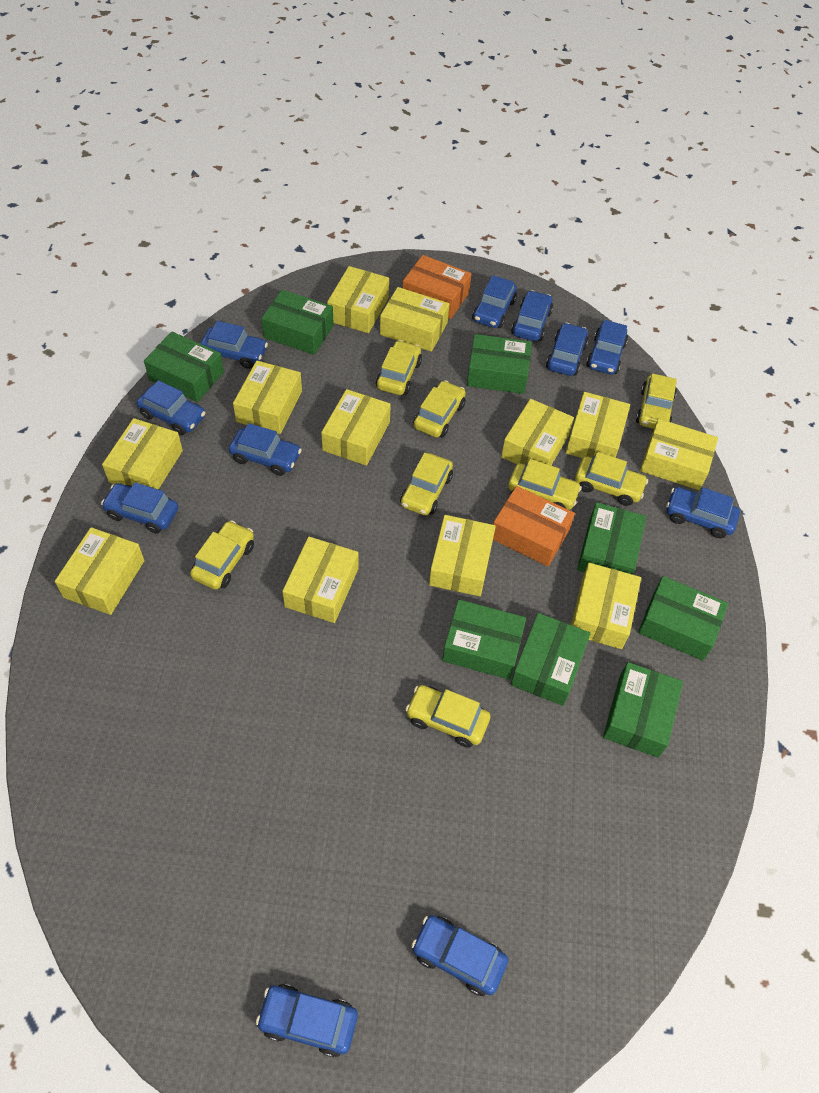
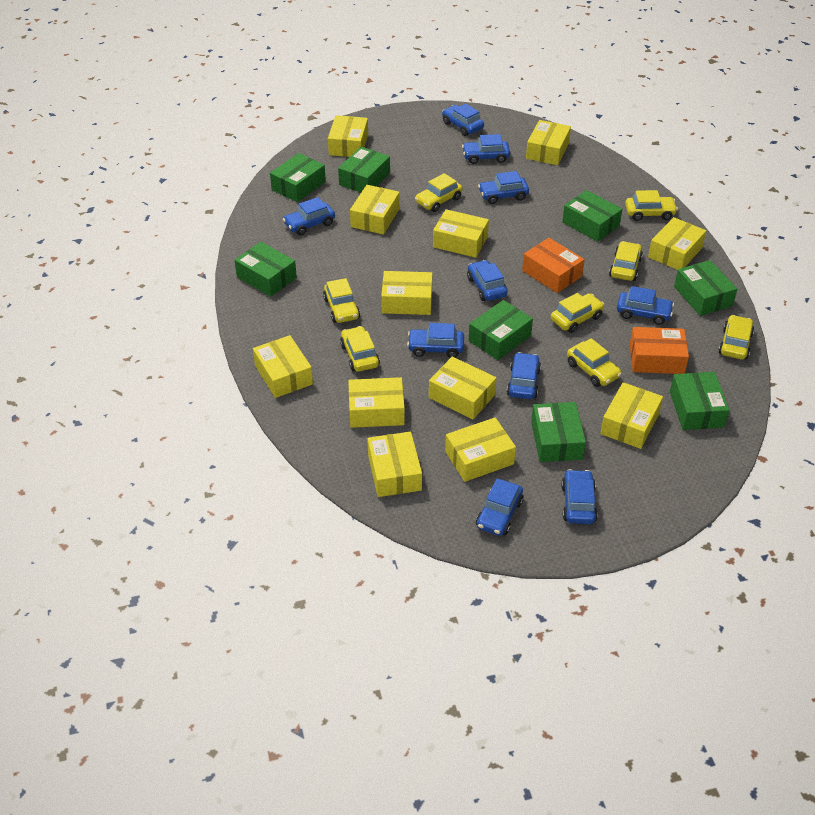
blue car: 11 -> 10

